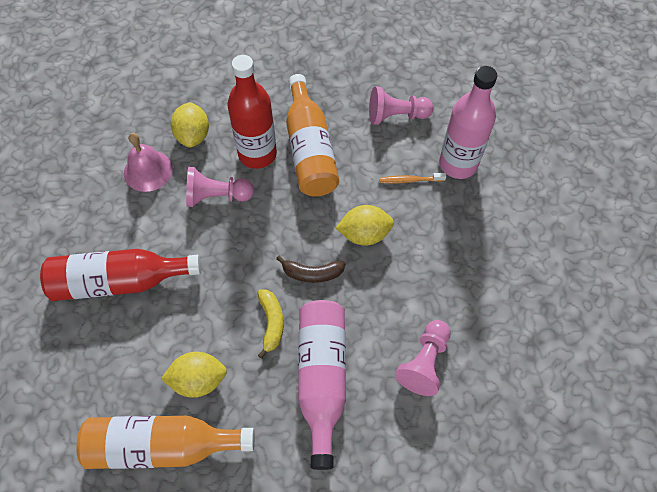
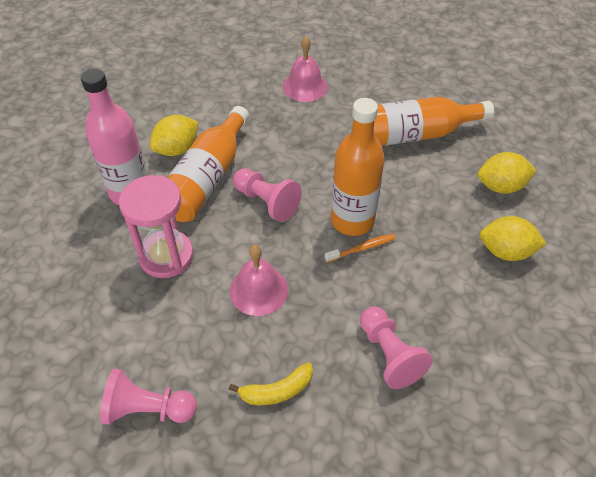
brown banana: 1 -> 0
orange bottle: 2 -> 3
pink bell: 1 -> 2
pink bottle: 2 -> 1
pink hourglass: 0 -> 1
red bottle: 2 -> 0

